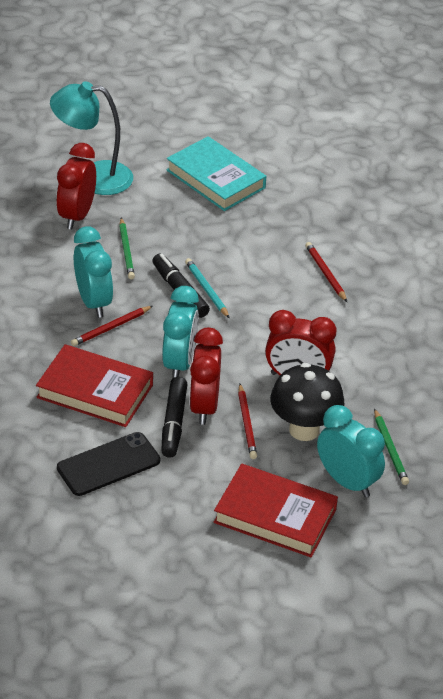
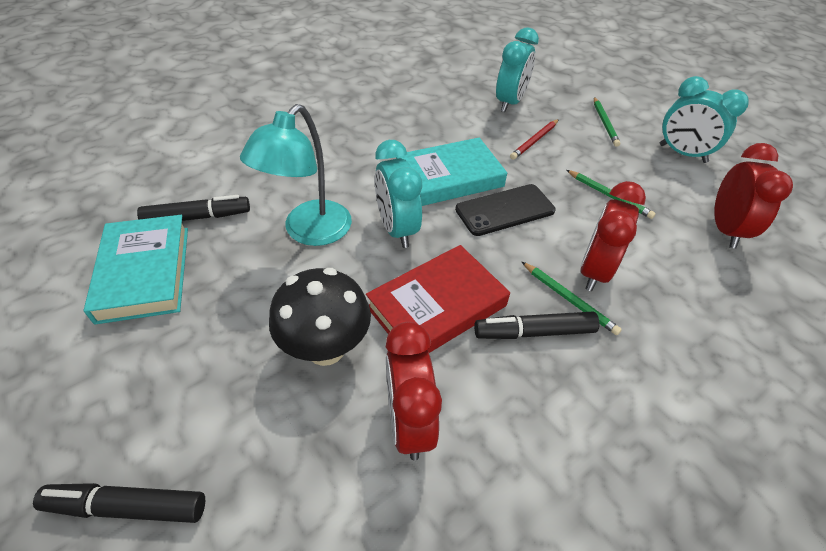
black marker: 2 -> 3
green pencil: 2 -> 3
red book: 2 -> 1
red pencil: 3 -> 1
turquoise book: 1 -> 2
turquoise pencil: 1 -> 0

